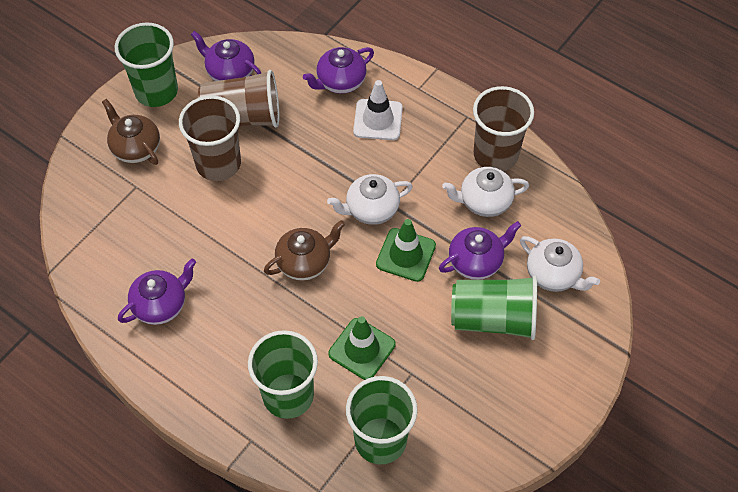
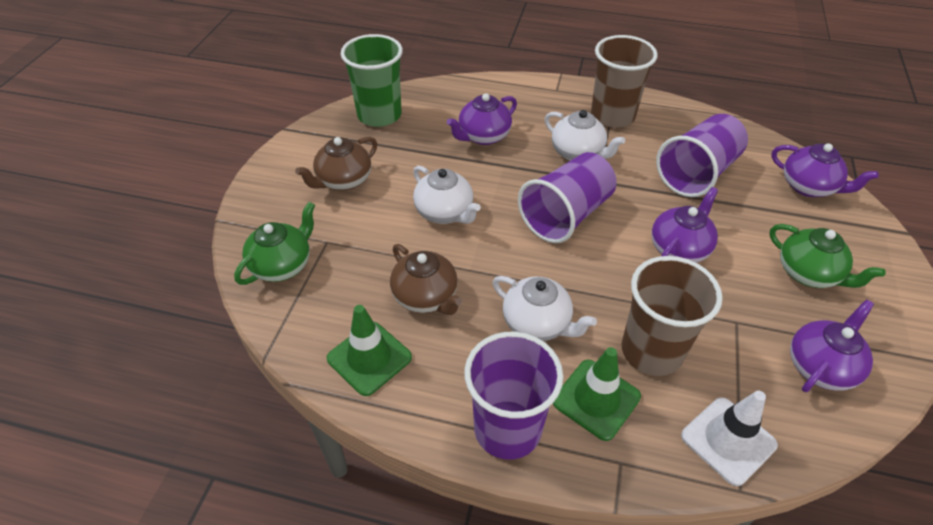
brown cup: 3 -> 2
green cup: 4 -> 1
green teapot: 0 -> 2
purple cup: 0 -> 3

